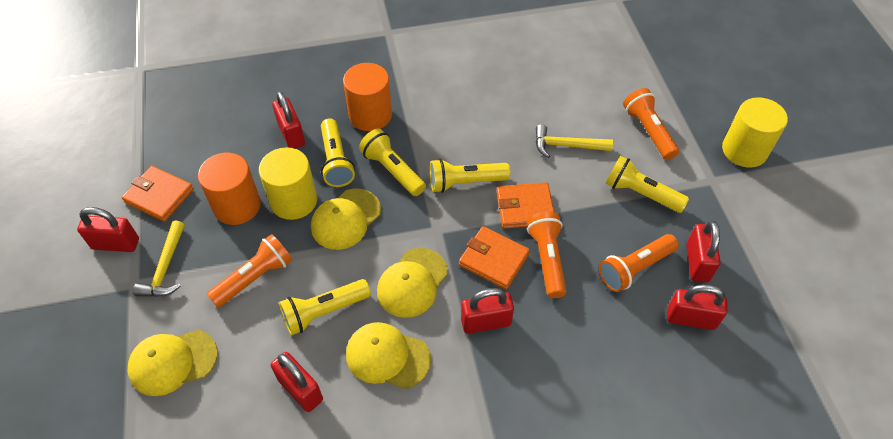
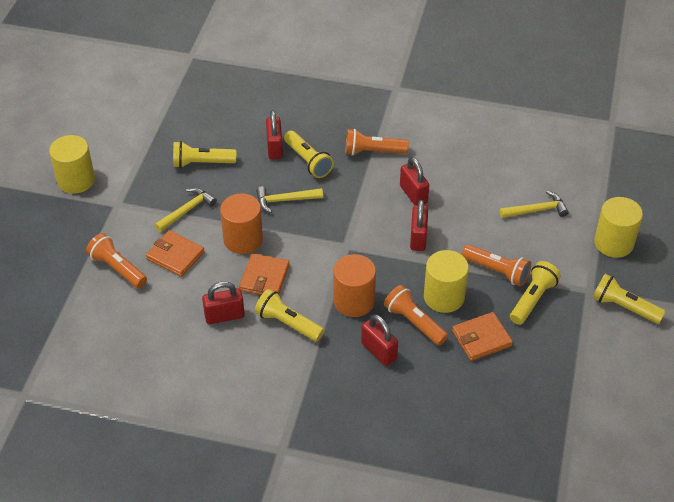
red padlock: 6 -> 5
yellow cap: 4 -> 0
yellow cylinder: 2 -> 3
yellow hammer: 2 -> 3

